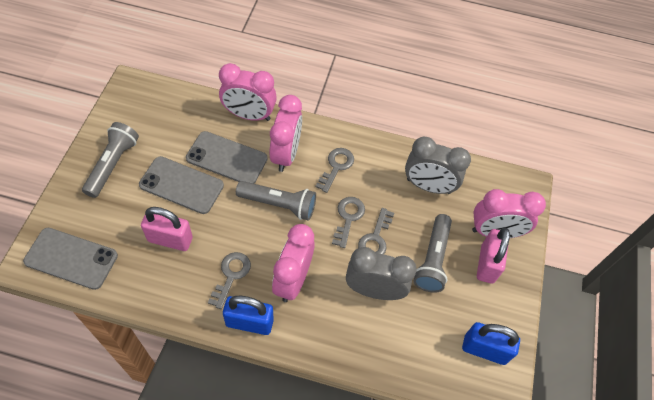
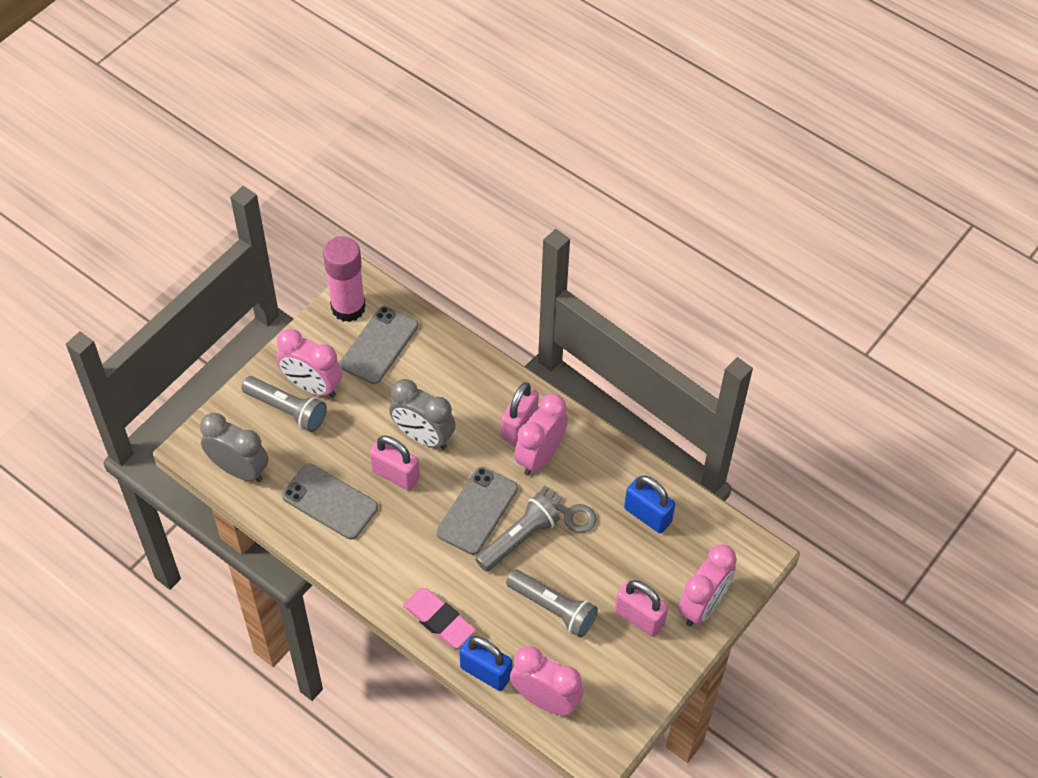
grey key: 4 -> 1
pink eraser: 0 -> 1
pink glue stick: 0 -> 1
pink padlock: 2 -> 3

